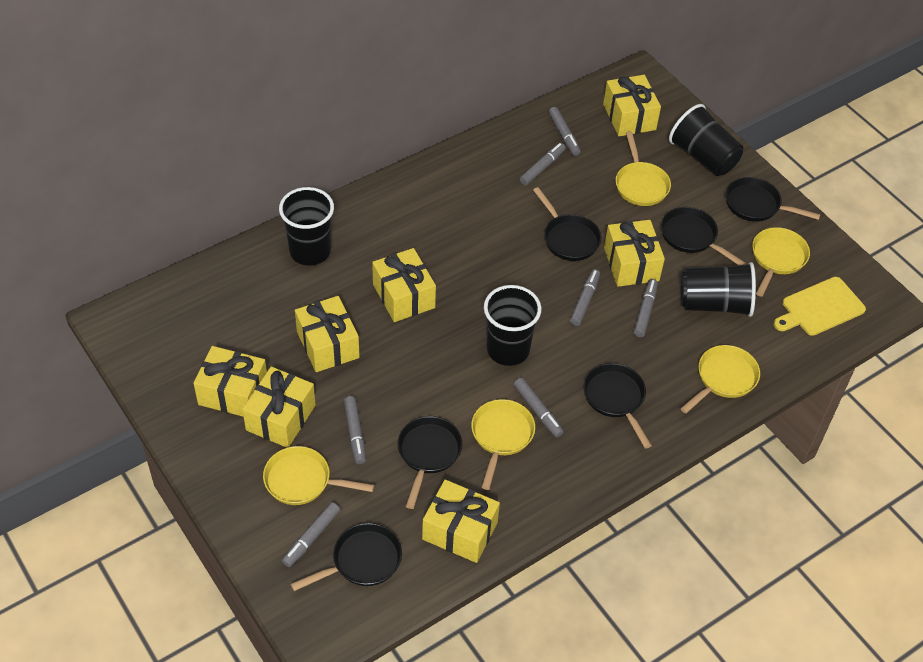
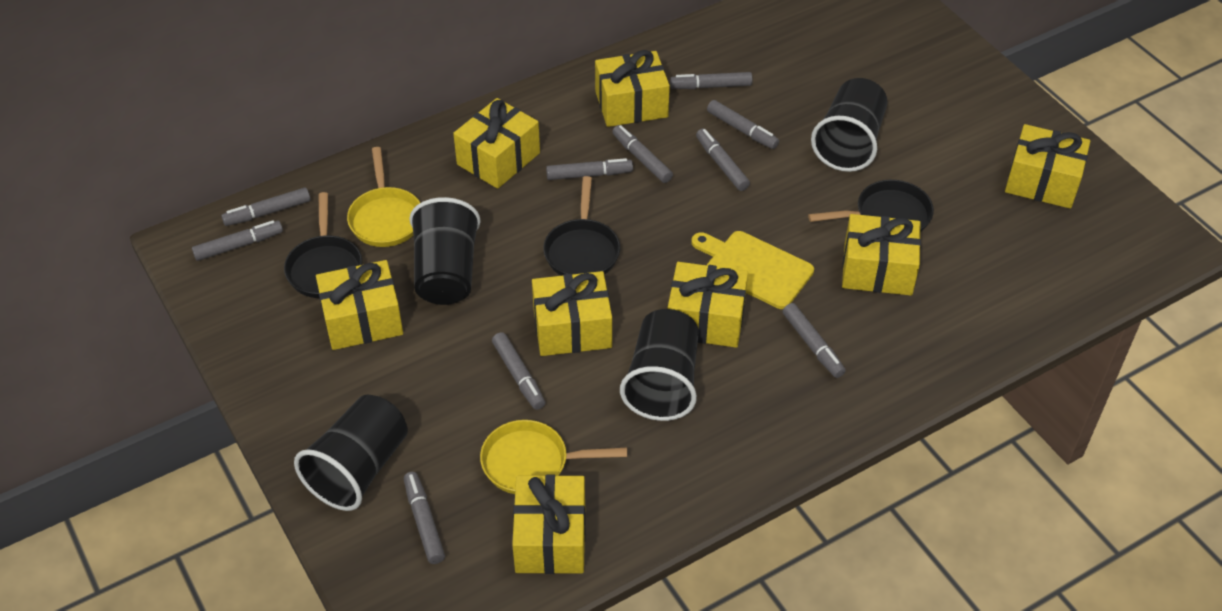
black pan: 6 -> 3
grey marker: 7 -> 10
yellow gift: 7 -> 8
yellow pan: 5 -> 2

